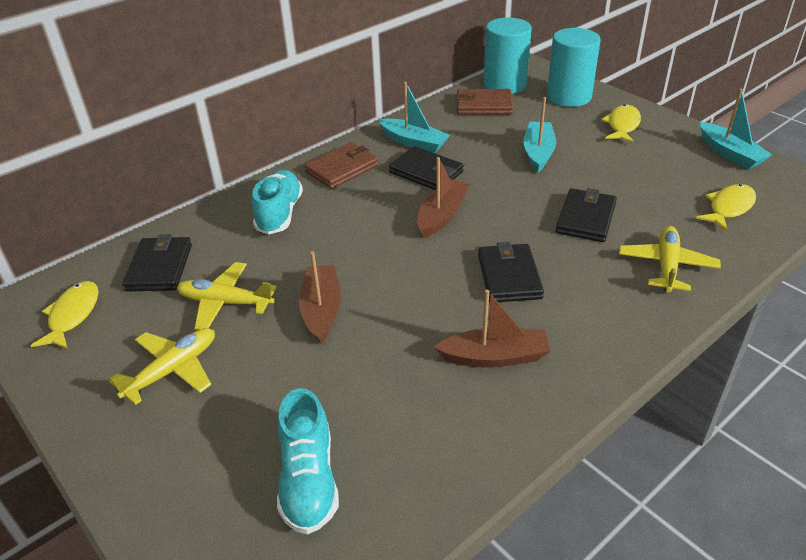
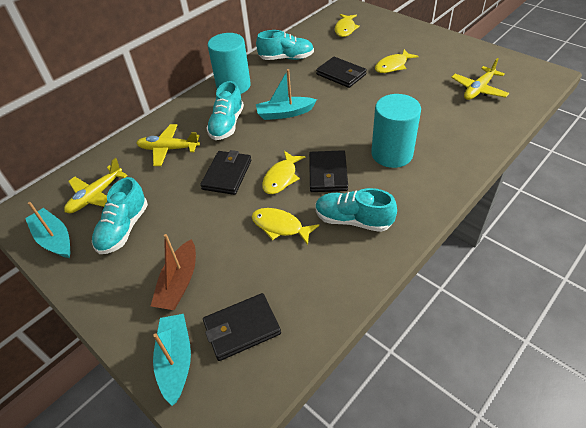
brown boat: 3 -> 1
brown wallet: 2 -> 0
turquoise shoe: 2 -> 4
yellow fish: 3 -> 4

